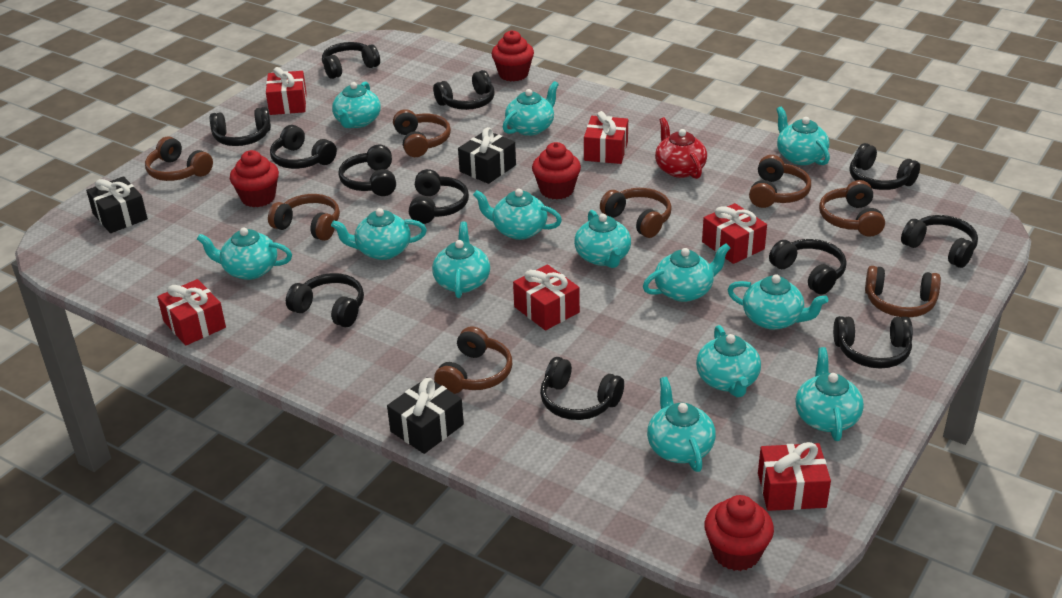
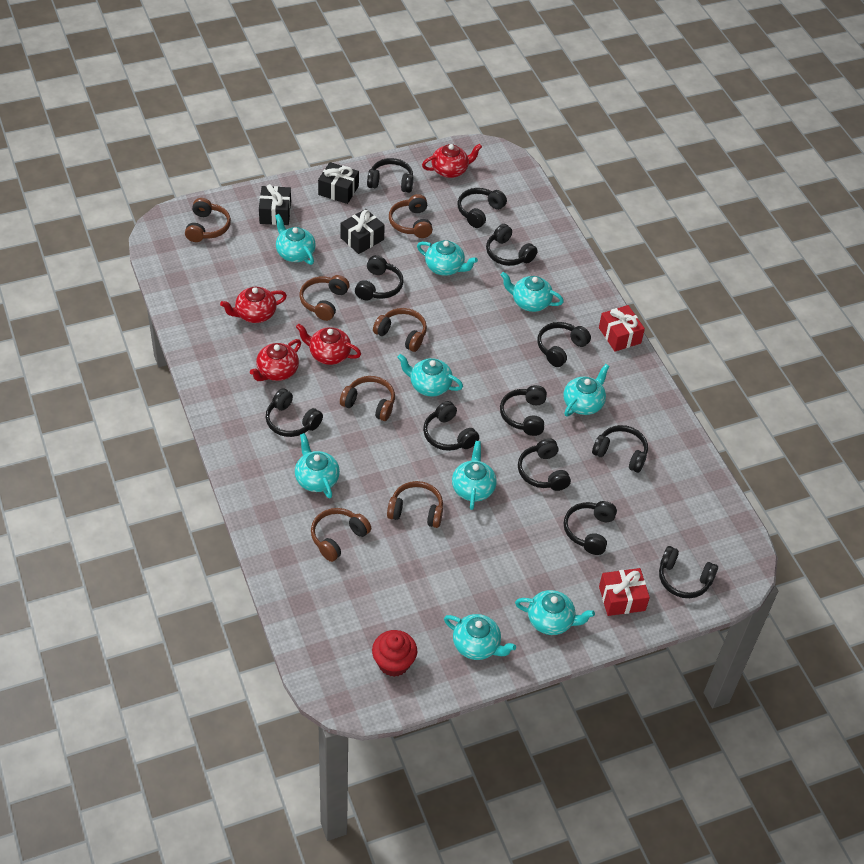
brown headphones: 8 -> 7
red cupcake: 4 -> 1
red gift: 6 -> 2
red teapot: 1 -> 4
turquoise teapot: 13 -> 9

